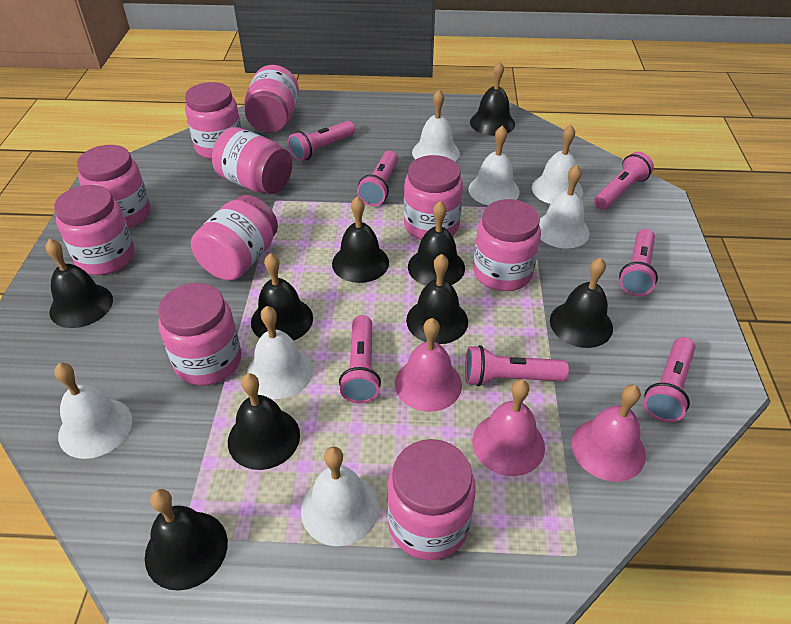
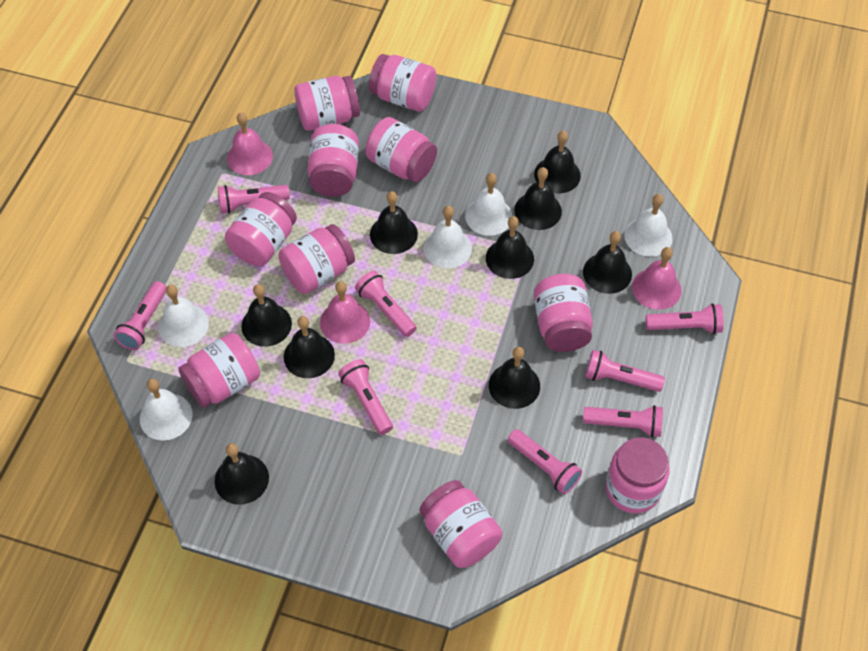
pink flashlight: 7 -> 8
white bell: 7 -> 5

